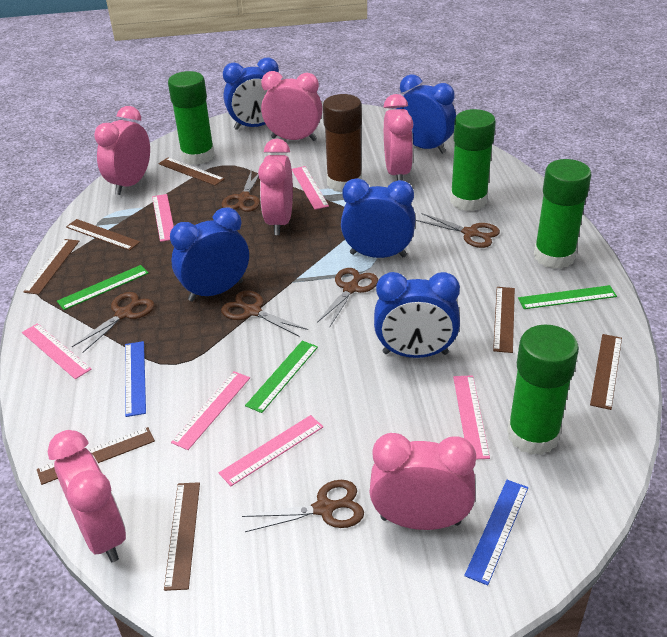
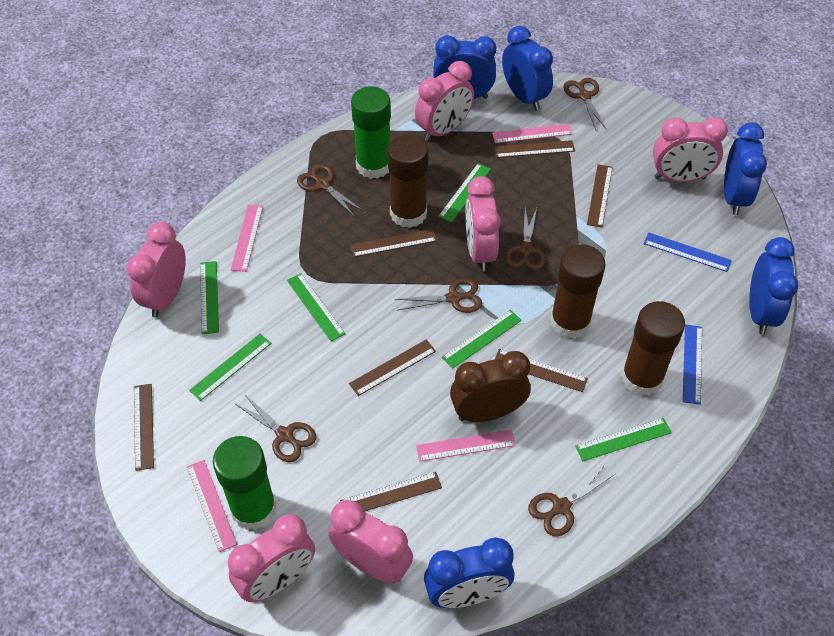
brown clock: 0 -> 1
brown glue stick: 1 -> 3
green glue stick: 4 -> 2
green ruler: 3 -> 6
pink ruler: 6 -> 4

